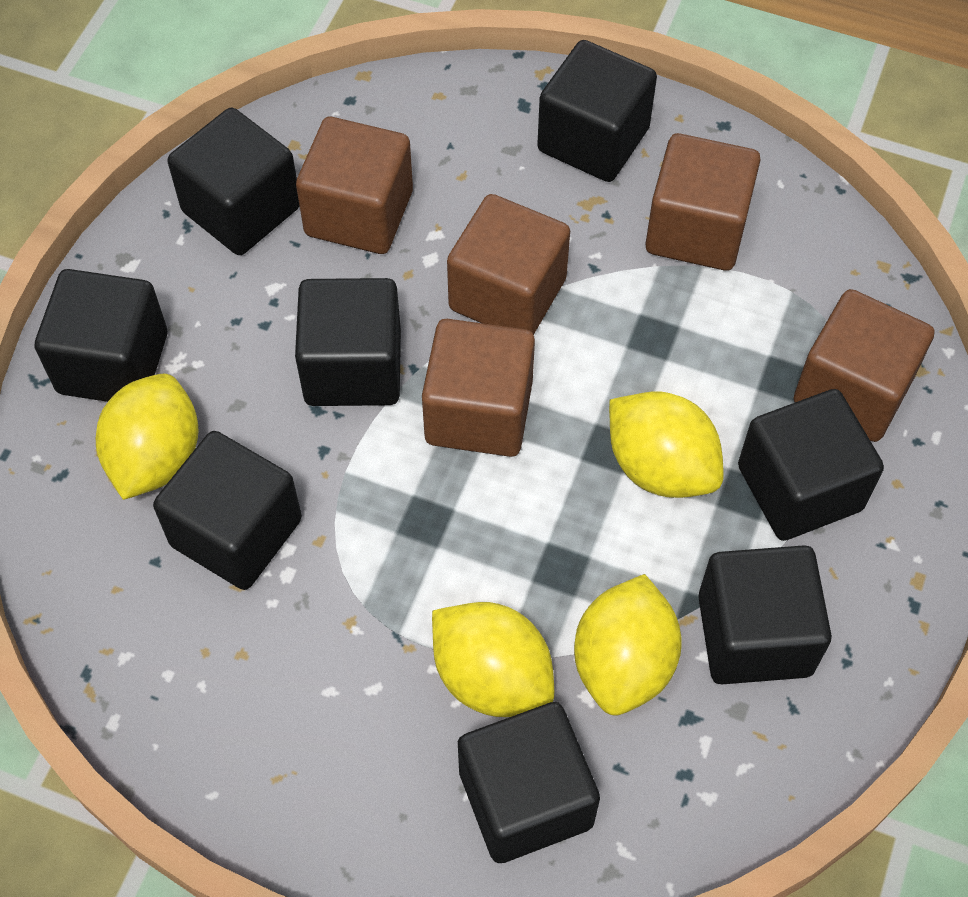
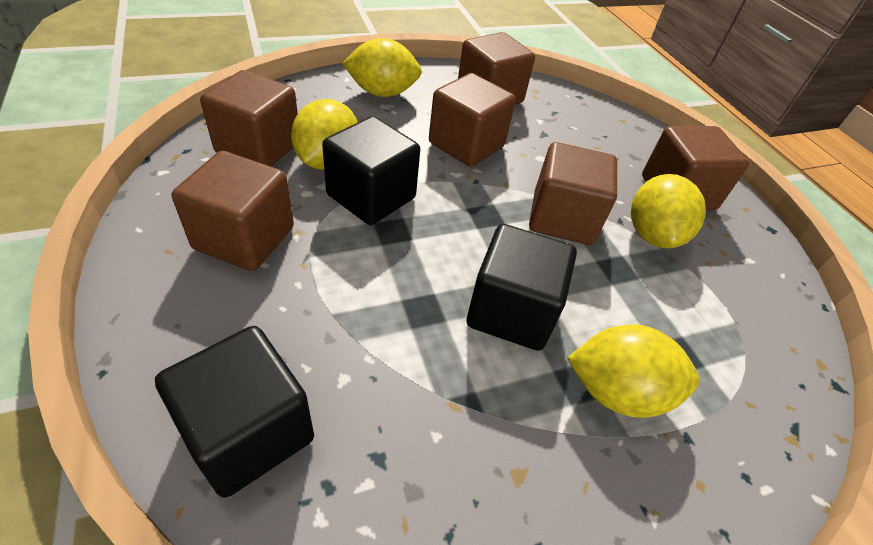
black cube: 8 -> 3
brown cube: 5 -> 6

